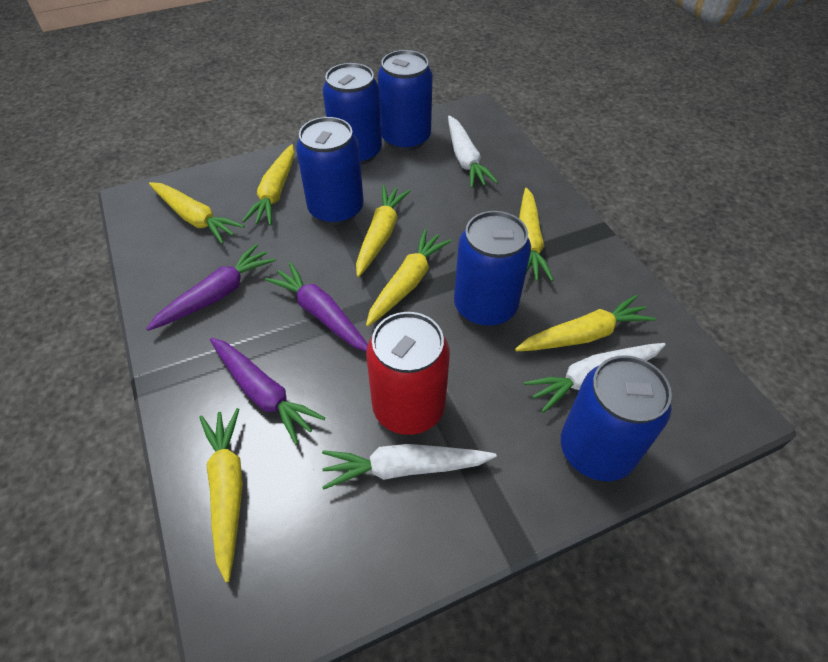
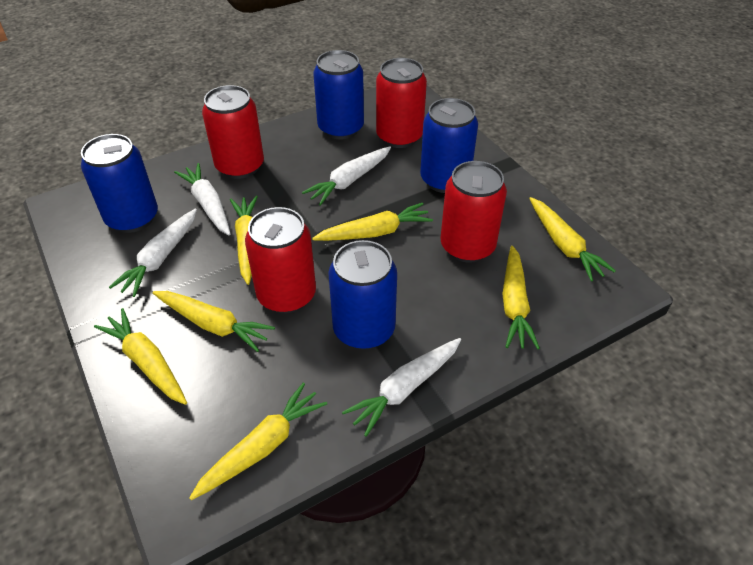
blue can: 5 -> 4
purple carrot: 3 -> 0
red can: 1 -> 4
white carrot: 3 -> 4

